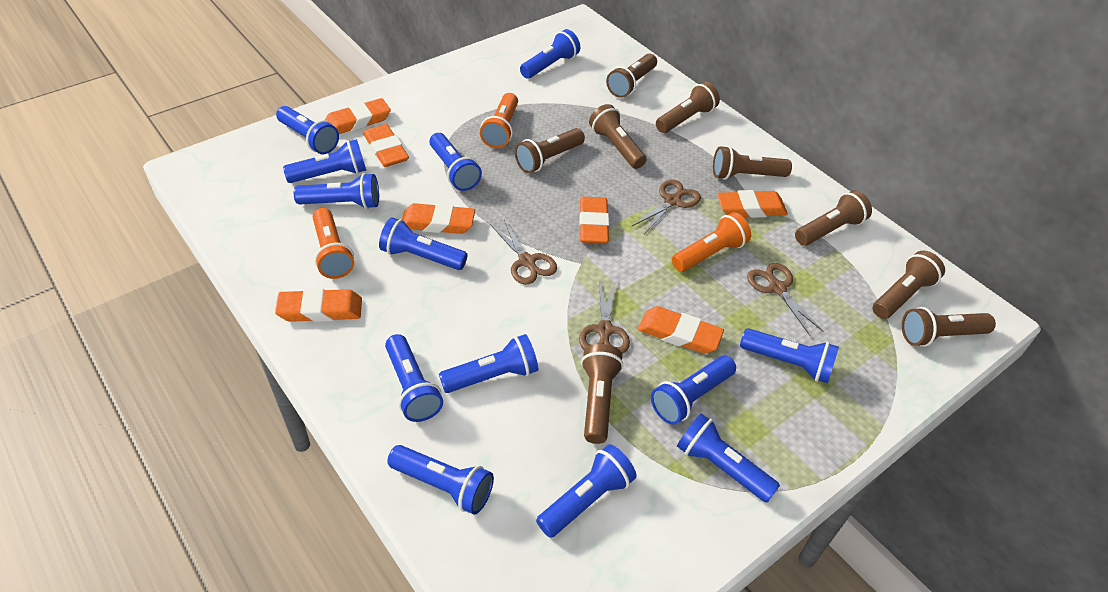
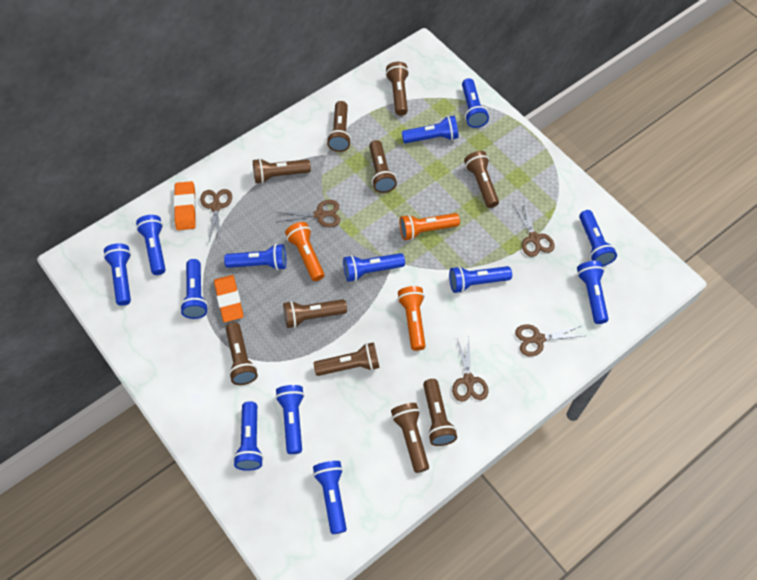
brown flashlight: 9 -> 10
brown scissors: 4 -> 5
orange eraser: 7 -> 2

